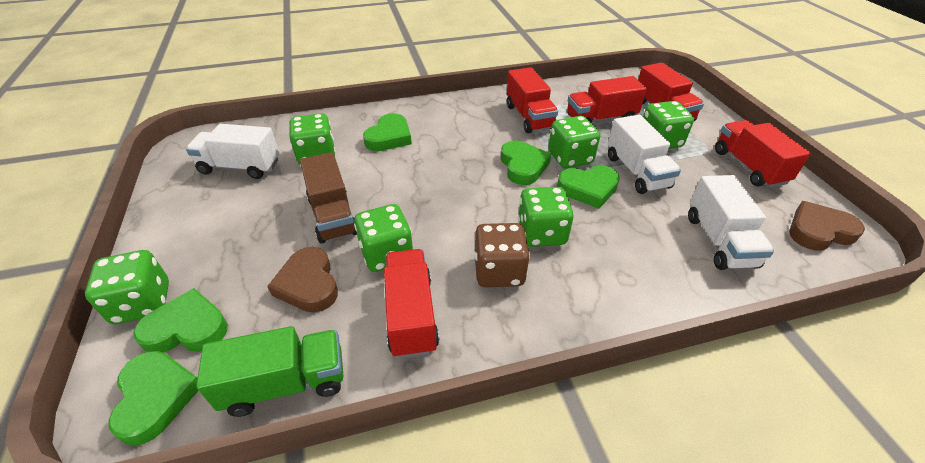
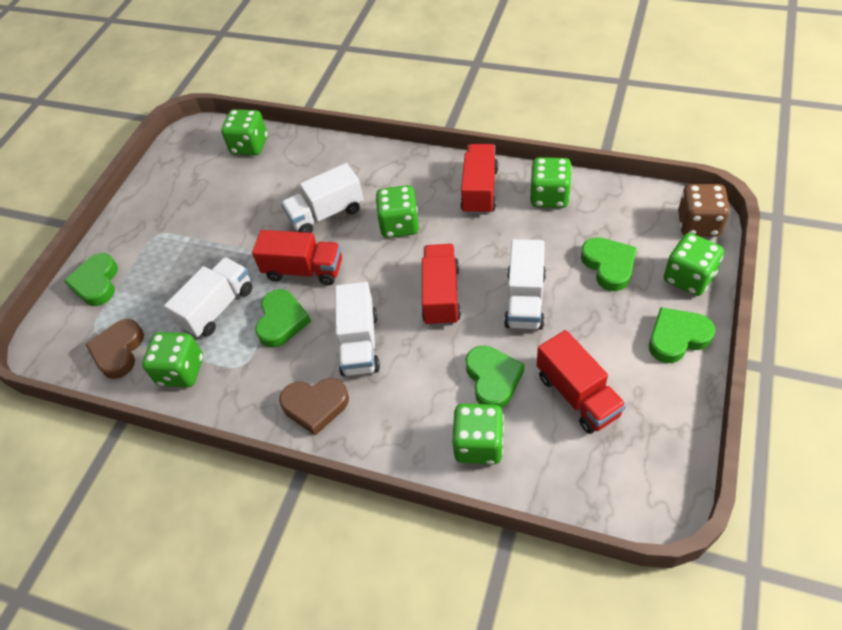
brown truck: 1 -> 0
green truck: 1 -> 0
red truck: 5 -> 4
white truck: 3 -> 4

